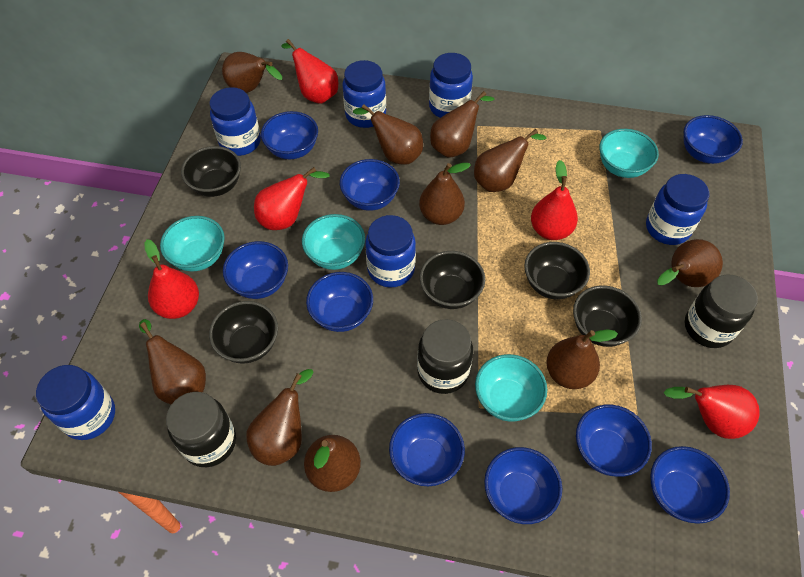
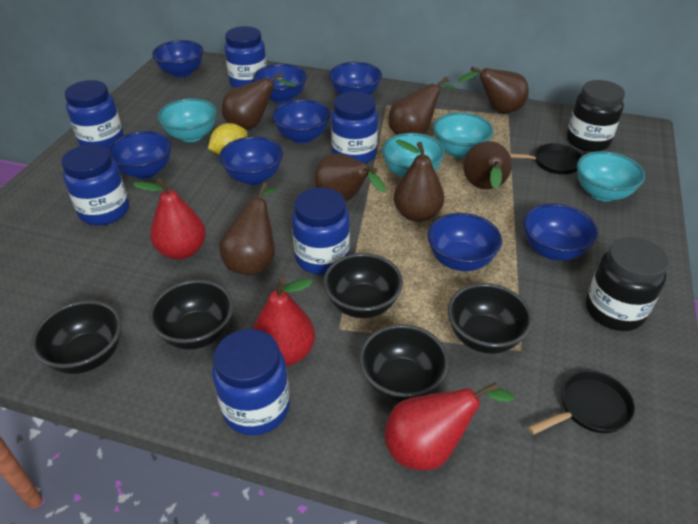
black jar: 3 -> 2
black pan: 0 -> 2
blue bowl: 9 -> 8
brown pear: 10 -> 7
red pear: 5 -> 3
yellow lemon: 0 -> 1

